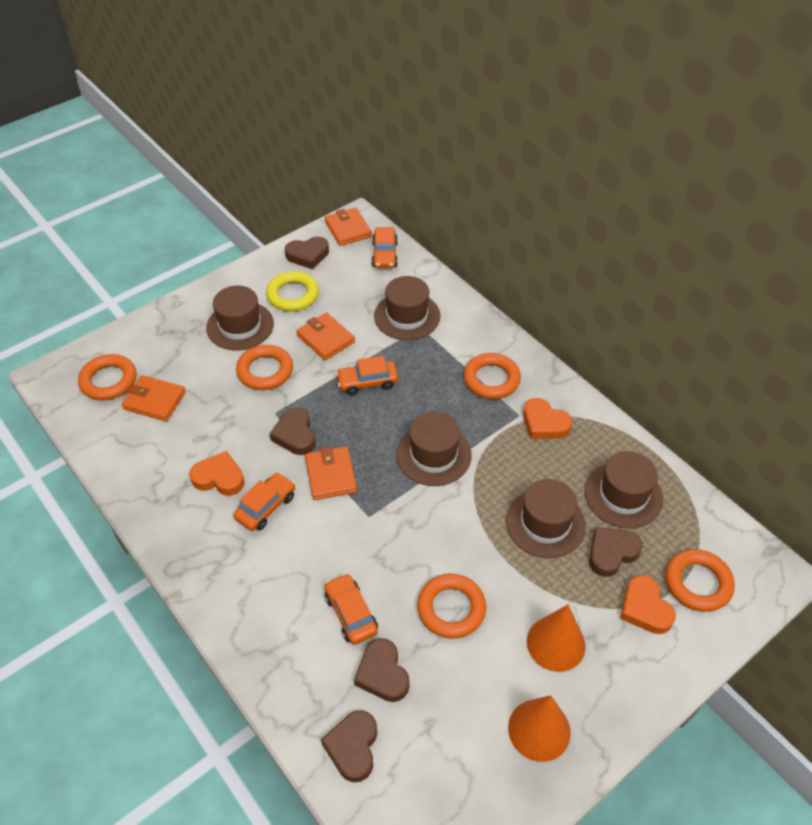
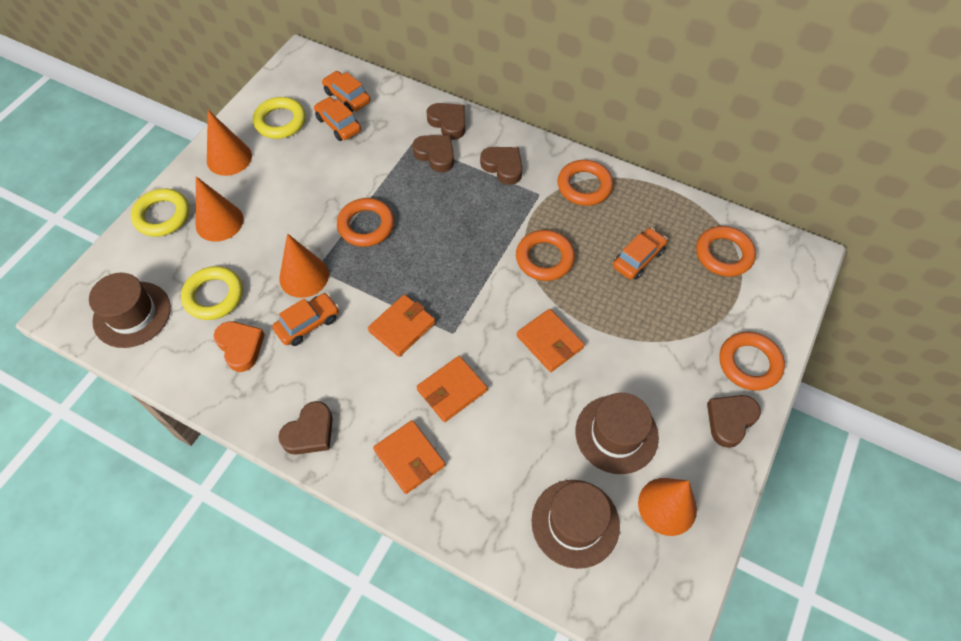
brown hat: 5 -> 3
orange cone: 2 -> 4
orange heart: 3 -> 1
yellow ring: 1 -> 3

